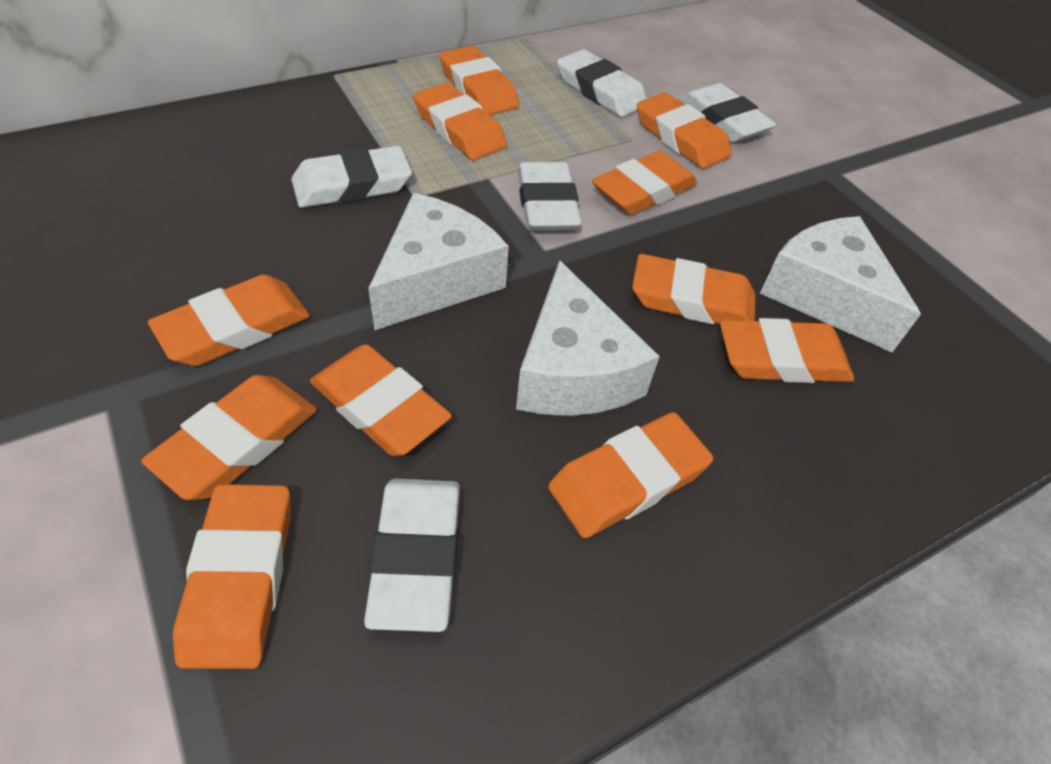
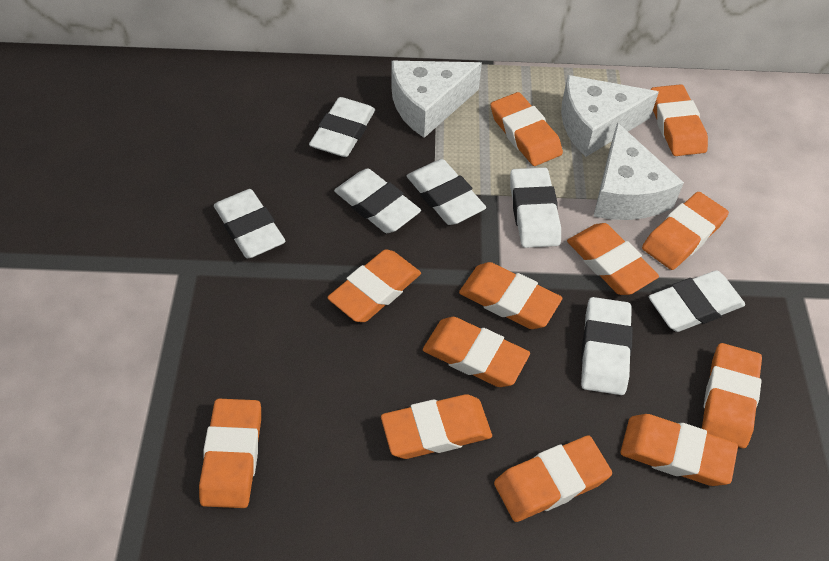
orange eraser: 11 -> 12
white eraser: 5 -> 7

